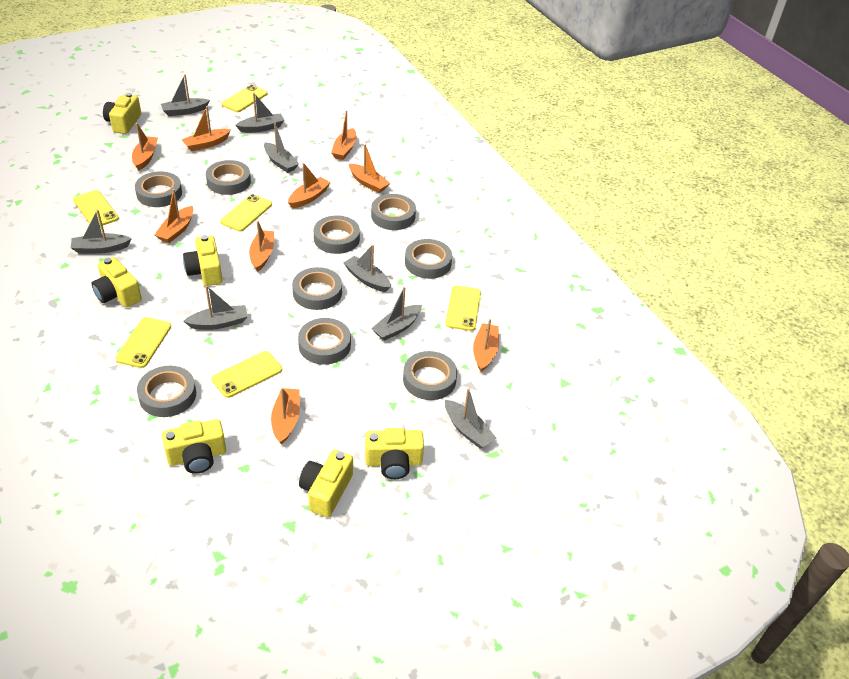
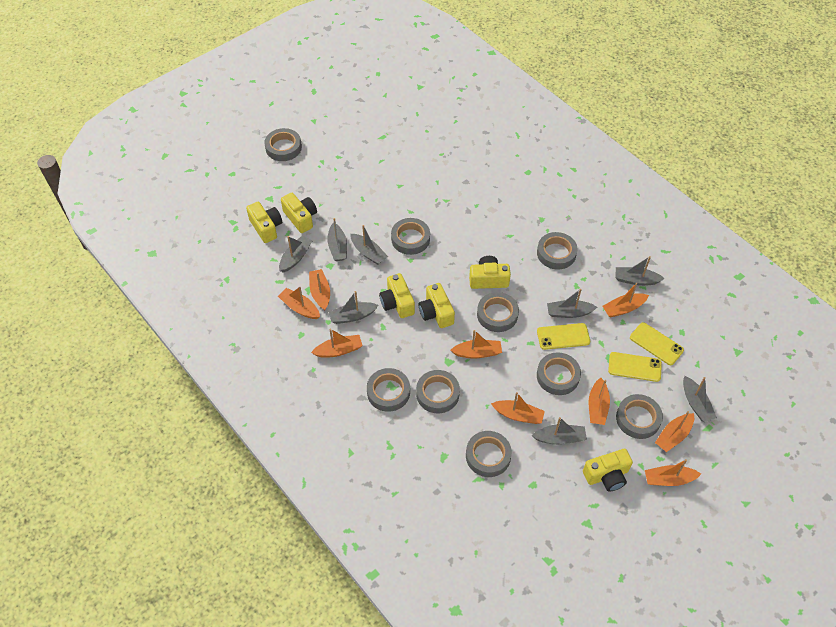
yellow phone: 6 -> 3

